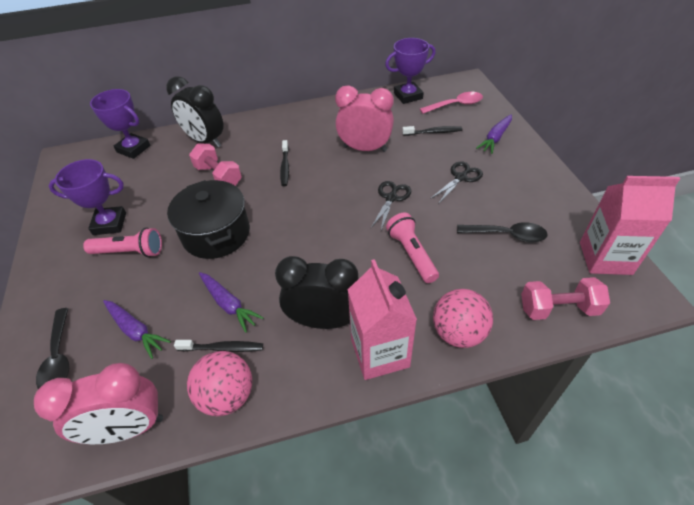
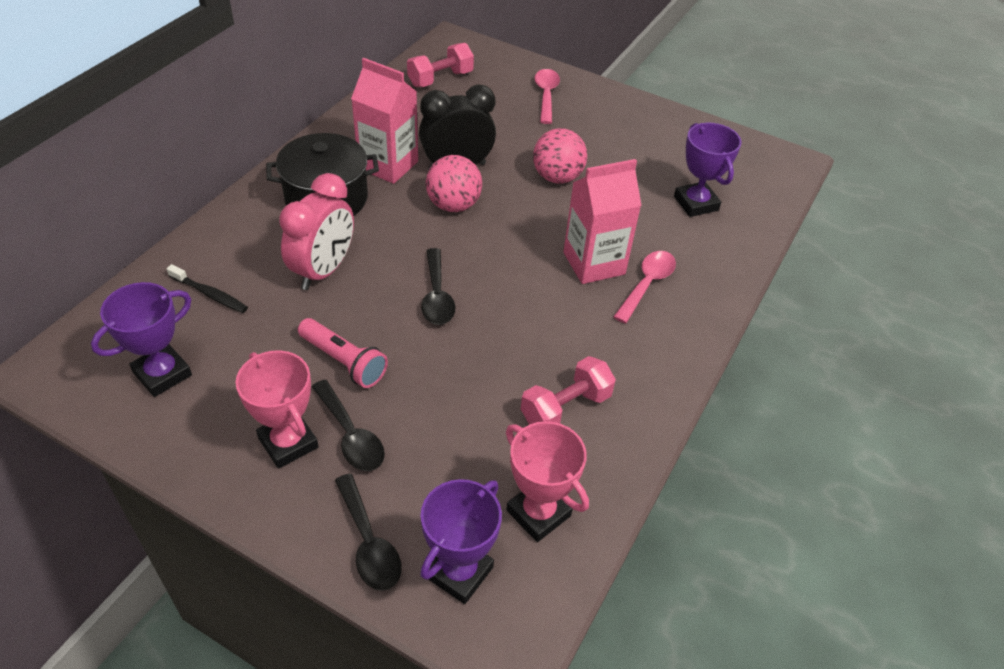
black clock: 2 -> 1
black scissors: 2 -> 0
black spoon: 2 -> 3
black toothbrush: 3 -> 1
pink clock: 2 -> 1
pink flashlight: 2 -> 1
pink spoon: 1 -> 2
pink trophy: 0 -> 2
purple carrot: 3 -> 0

